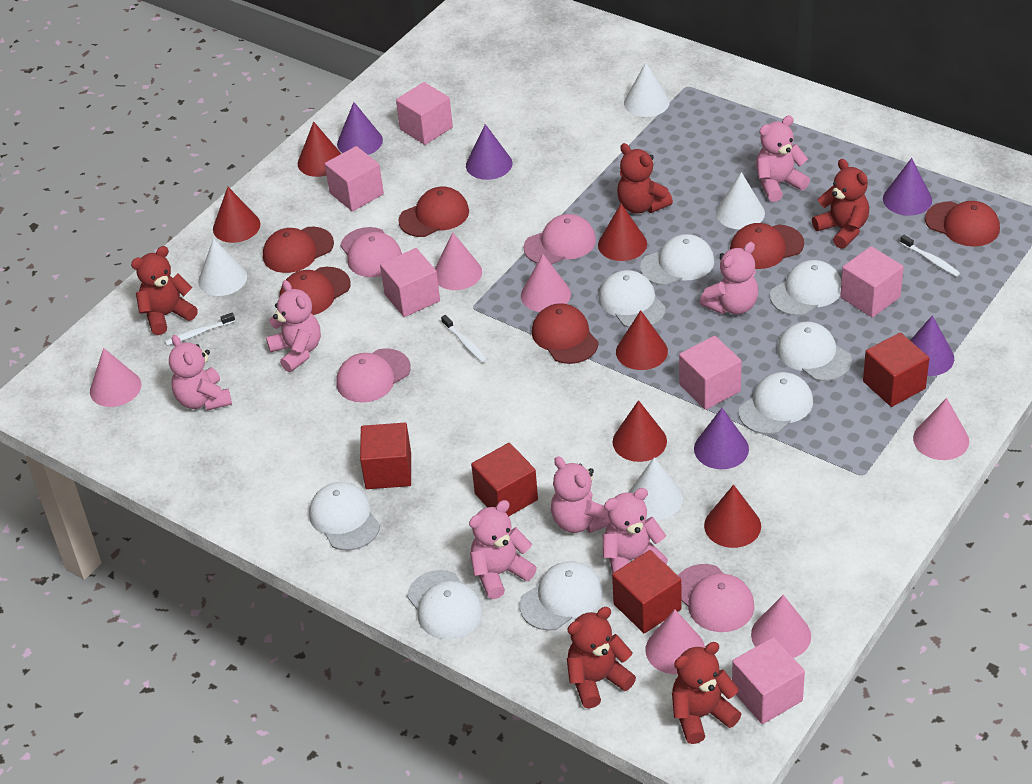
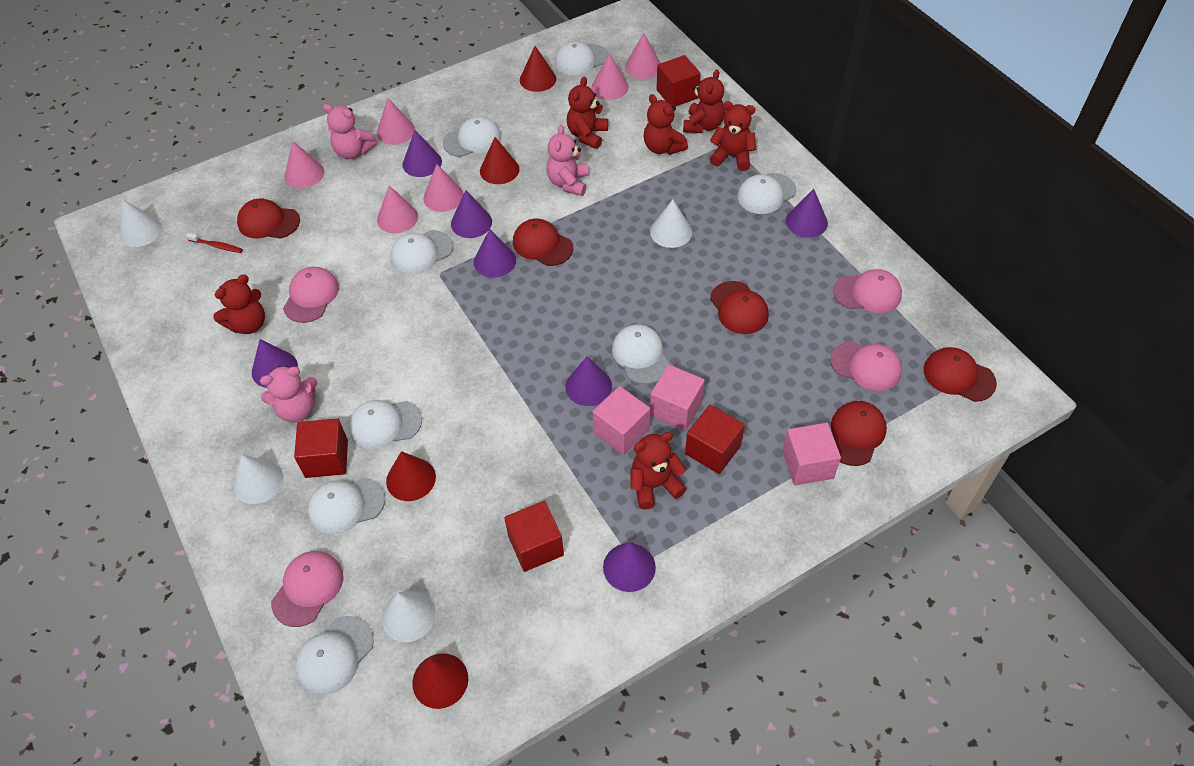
pink cube: 6 -> 3
pink teddy bear: 7 -> 3
purple cone: 5 -> 7
red cap: 6 -> 5
red cone: 6 -> 4
red teddy bear: 5 -> 6
red toothbrush: 0 -> 1
white toothbrush: 3 -> 0

